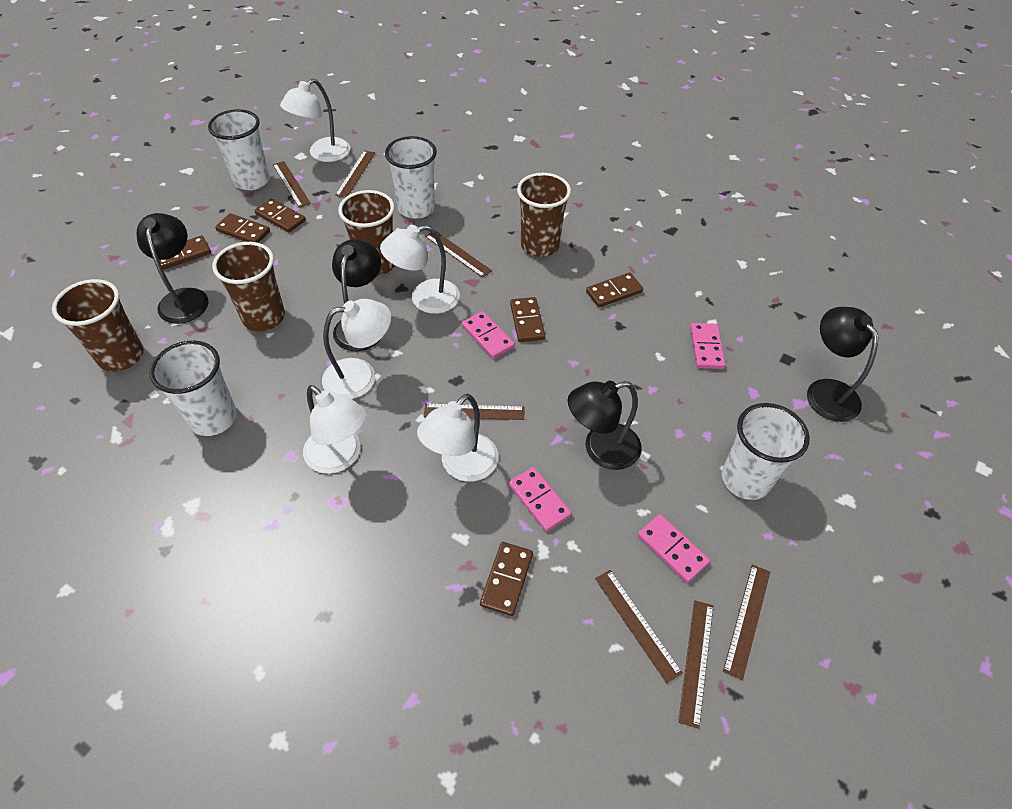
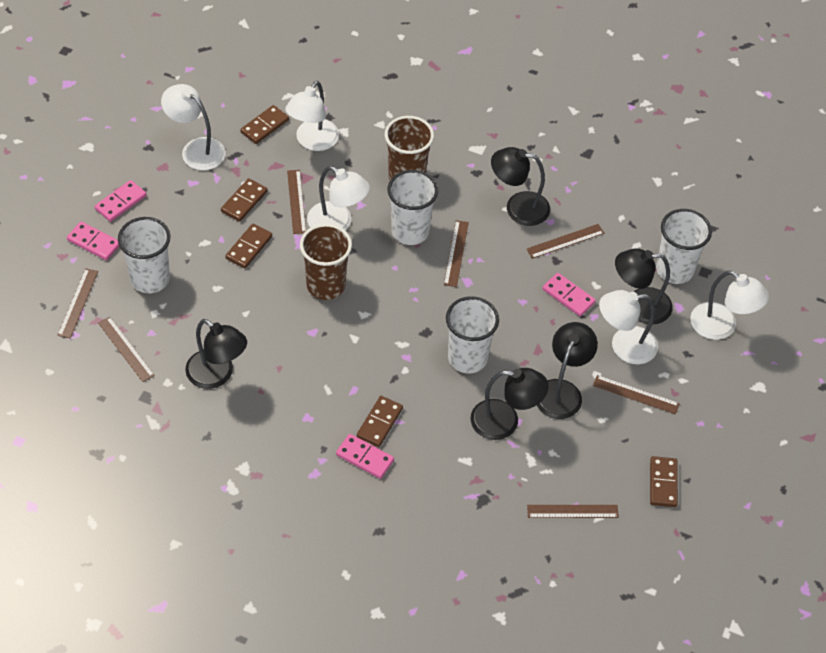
black lamp: 4 -> 5
brown cup: 4 -> 2
brown domino: 6 -> 5

